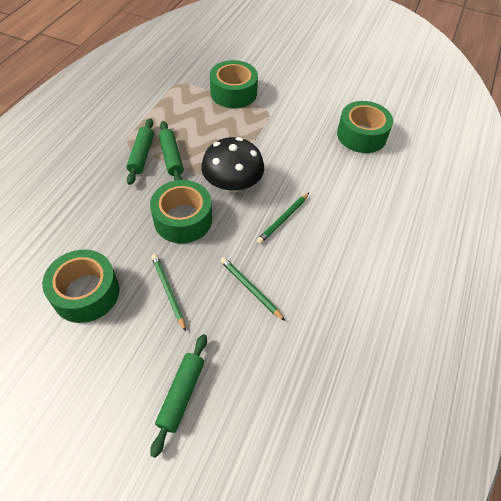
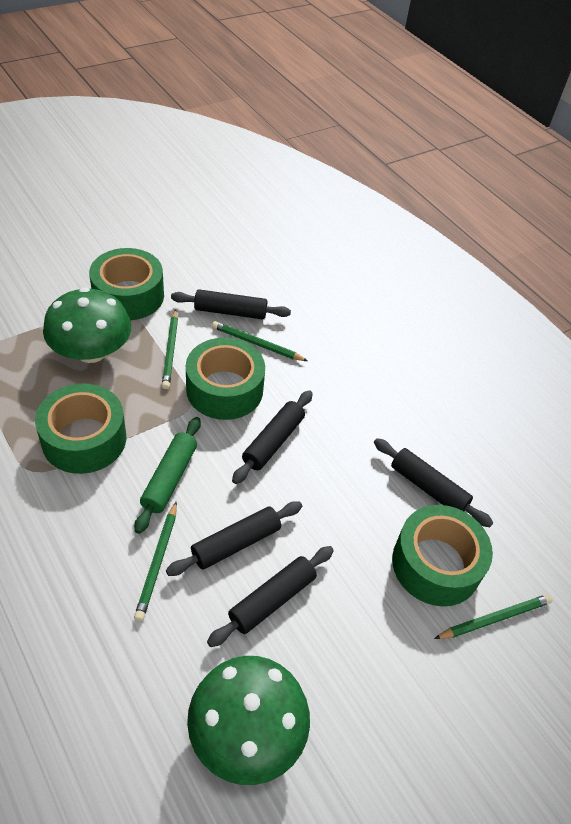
black mushroom: 1 -> 0
black rolling pin: 0 -> 5
green mushroom: 0 -> 2
green pencil: 3 -> 4
green rolling pin: 3 -> 1

